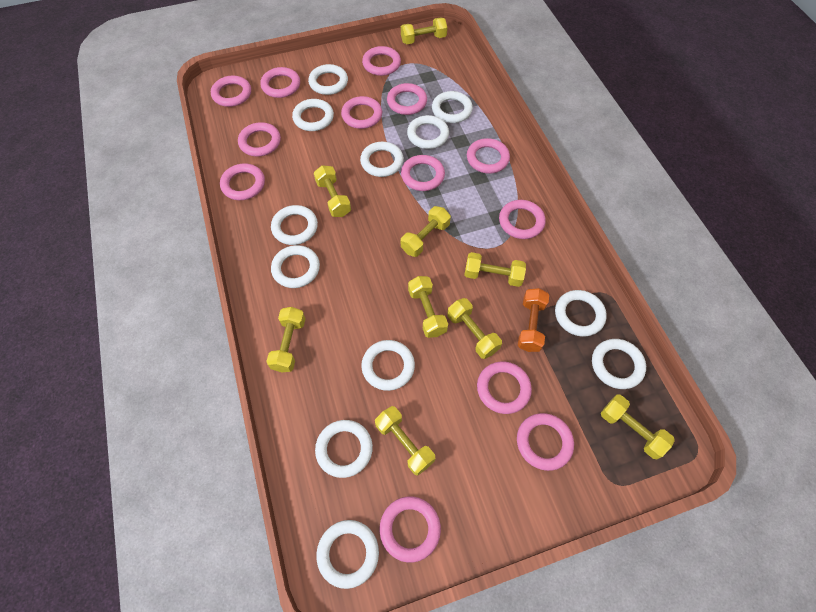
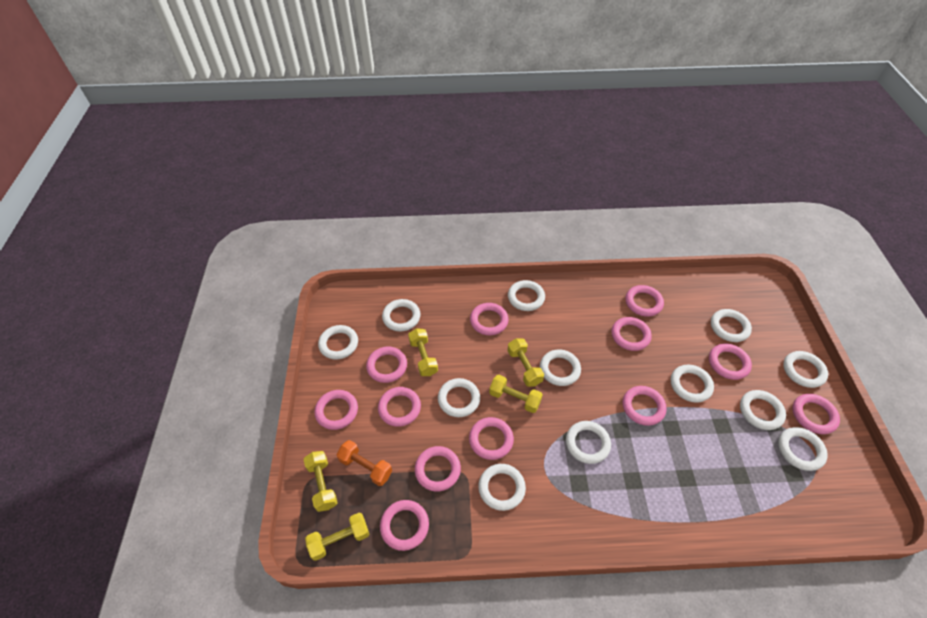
pink ring: 13 -> 12
yellow dumbbell: 9 -> 5

